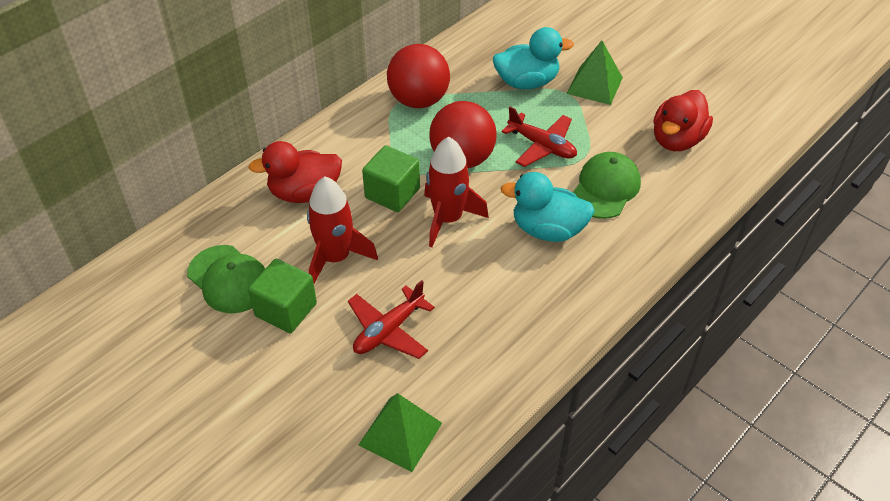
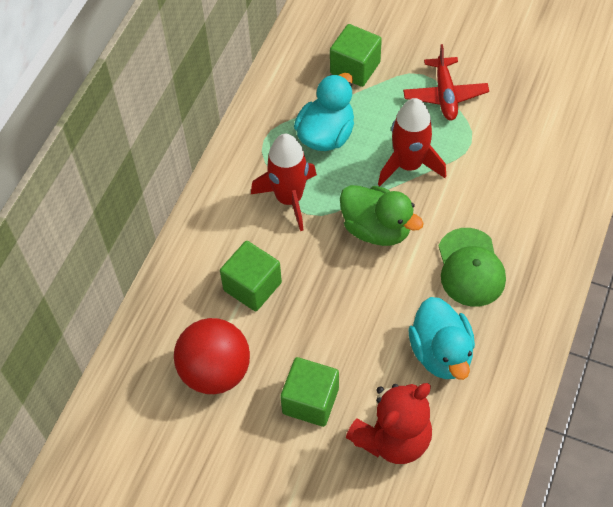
green cap: 2 -> 1
green cube: 2 -> 3
green duck: 0 -> 1
green pyramid: 2 -> 0
red ball: 2 -> 1
red duck: 2 -> 0
red plane: 2 -> 1
red teddy bear: 0 -> 1

